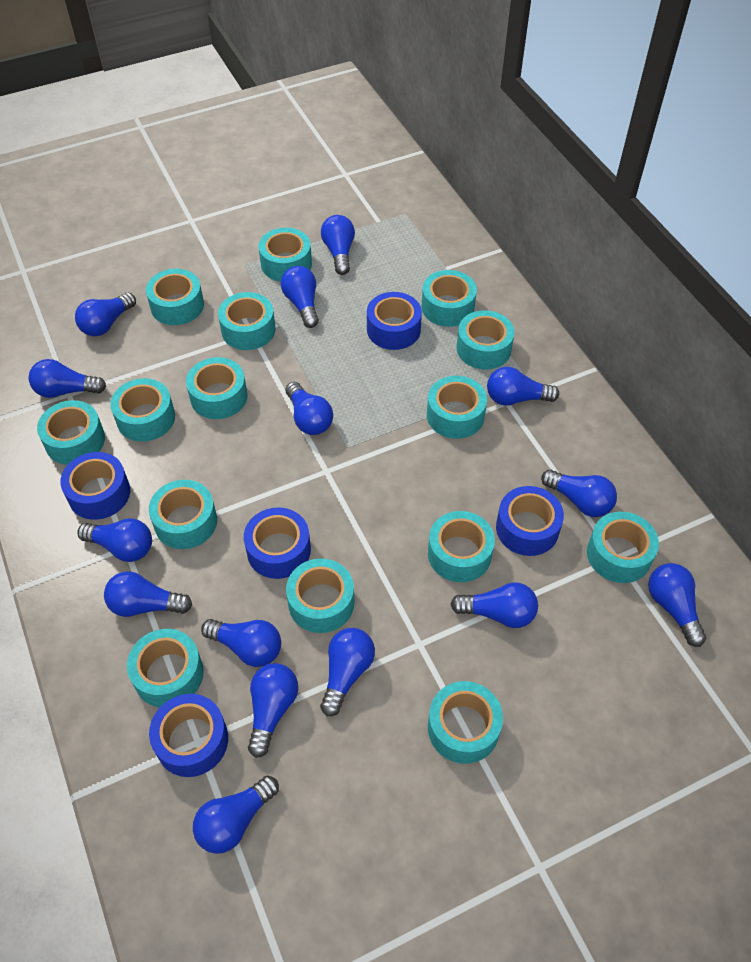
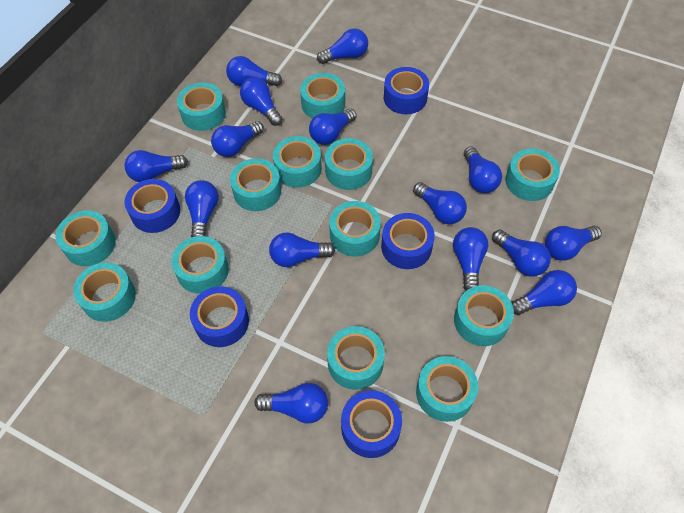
turquoise tape: 15 -> 13

